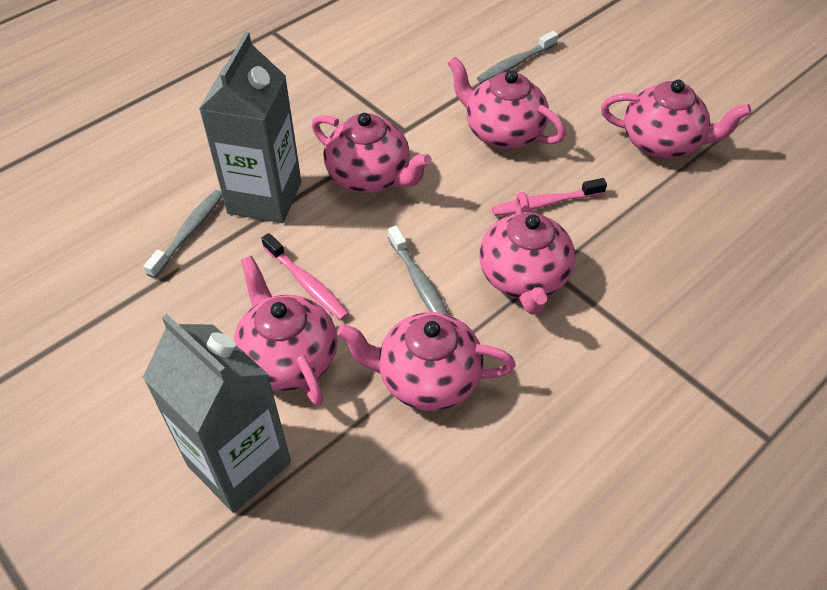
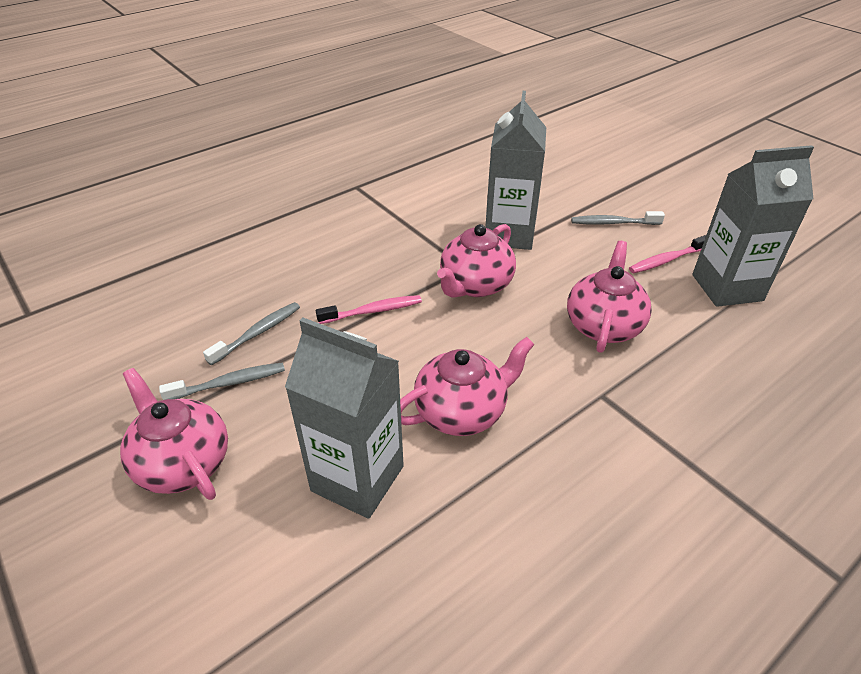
grey carton: 2 -> 3
pink teapot: 6 -> 4

